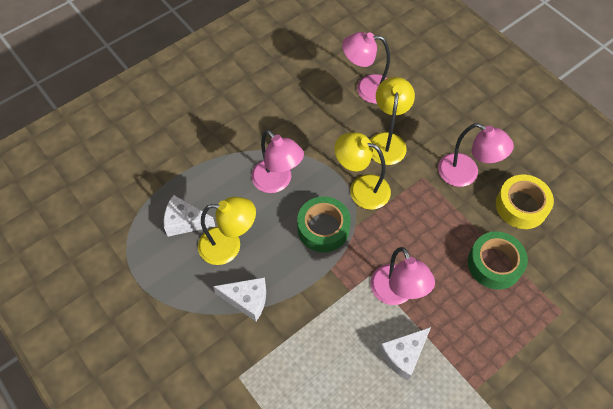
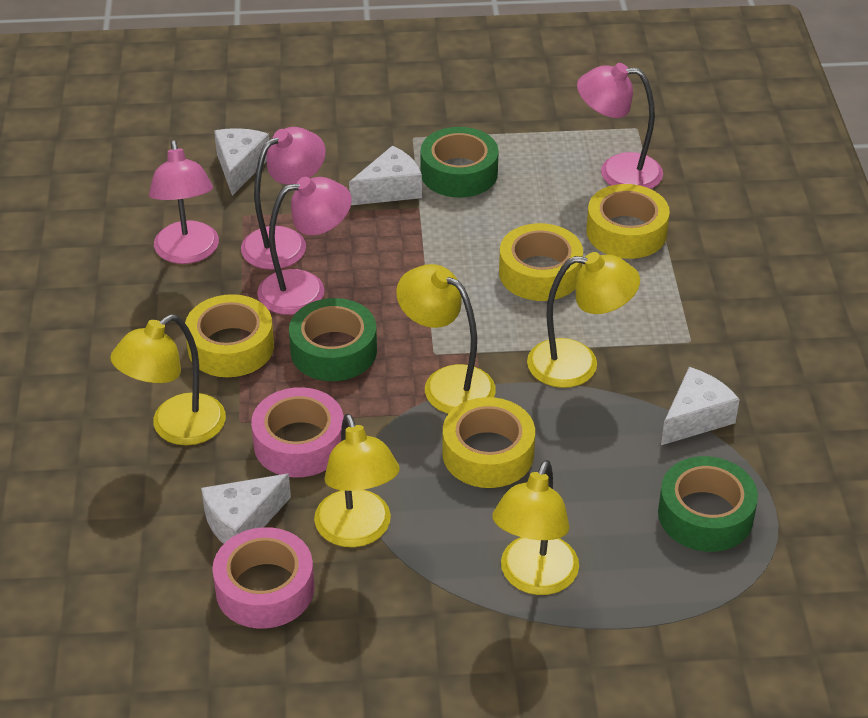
green tape: 2 -> 3
pink tape: 0 -> 2
white cheese: 3 -> 4
yellow lamp: 3 -> 5
yellow tape: 1 -> 4

